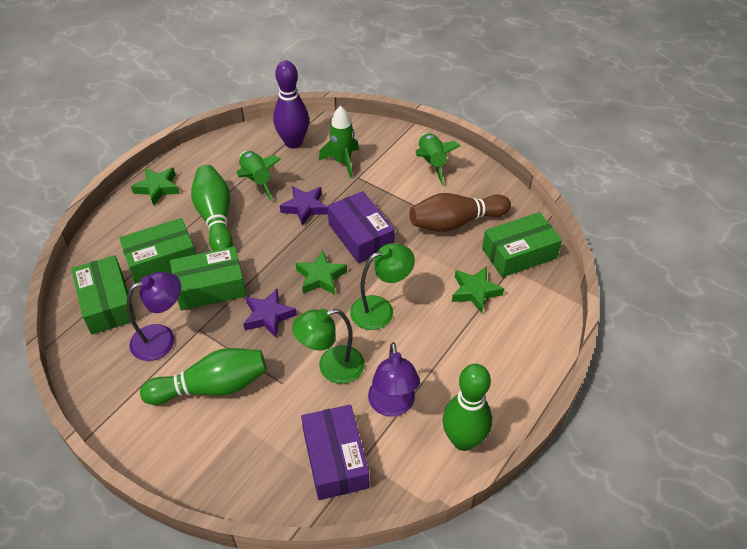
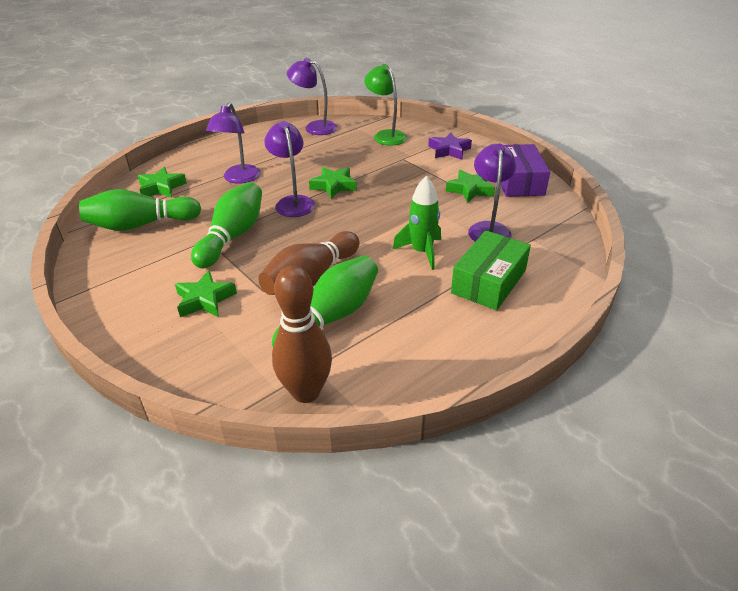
brown bowling pin: 1 -> 2
green box: 4 -> 1
green lamp: 2 -> 1
green rocket: 3 -> 1
green star: 3 -> 4
purple bowling pin: 1 -> 0
purple box: 2 -> 1
purple lamp: 2 -> 4
purple star: 2 -> 1

